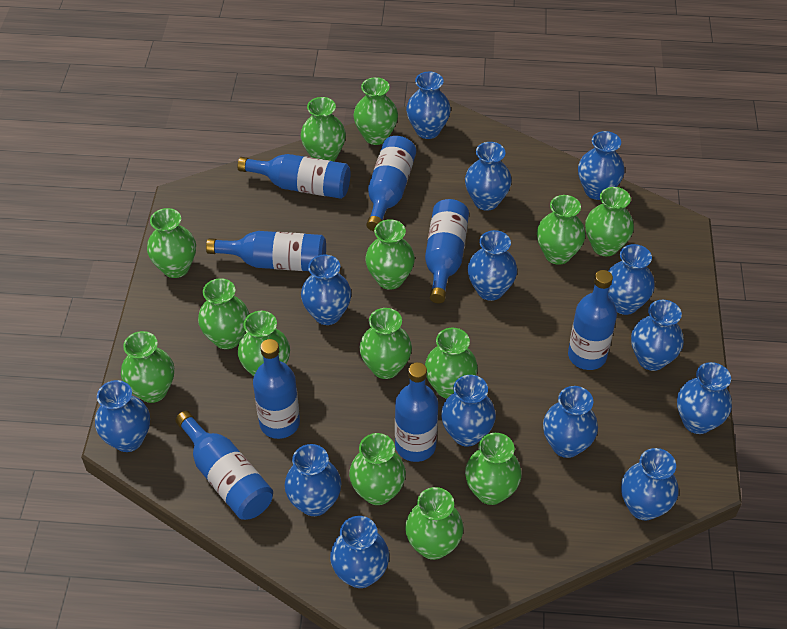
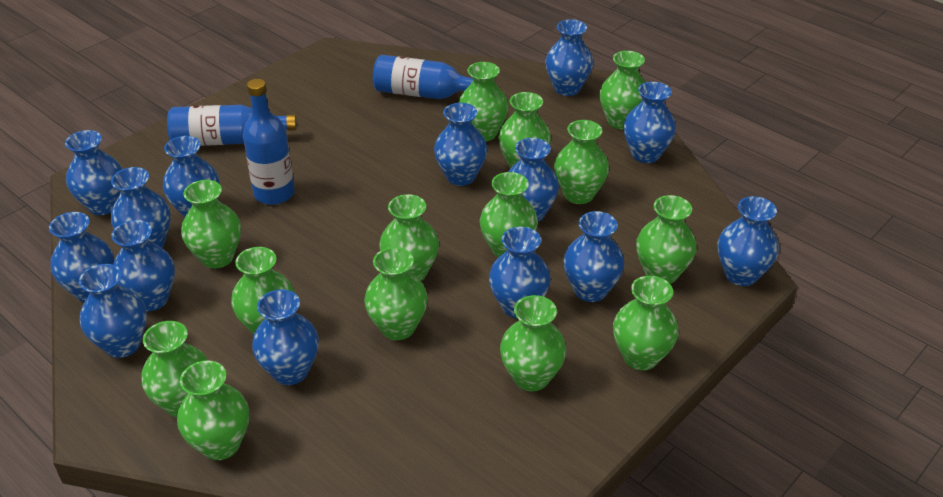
blue bottle: 8 -> 3

